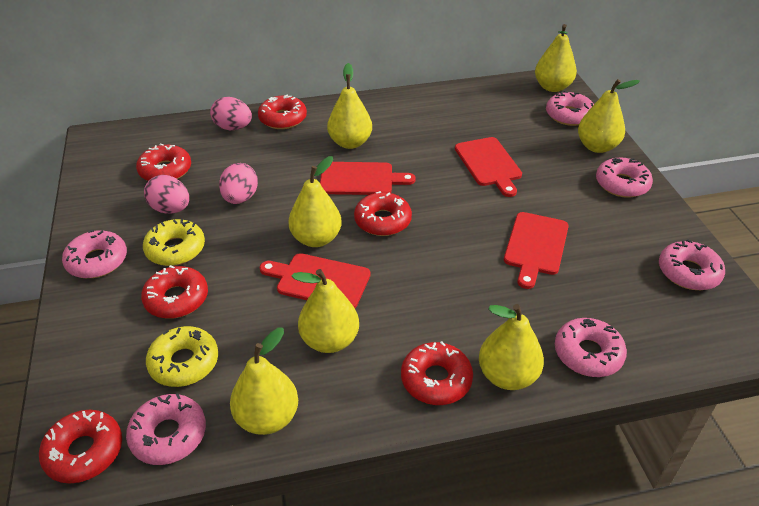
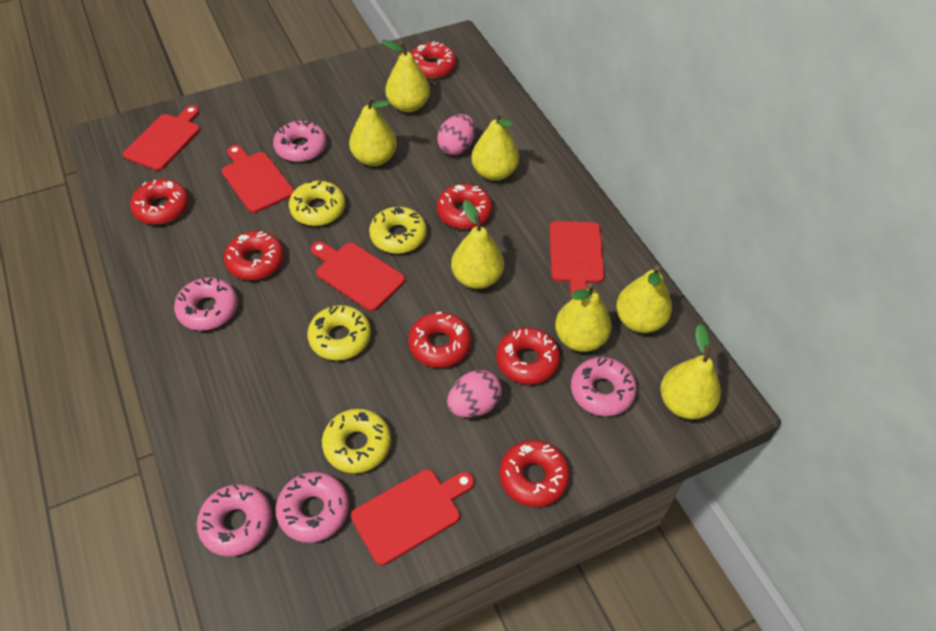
pink donut: 6 -> 5
pink egg: 3 -> 2
red cutting board: 4 -> 5
red donut: 6 -> 7
yellow donut: 2 -> 4

